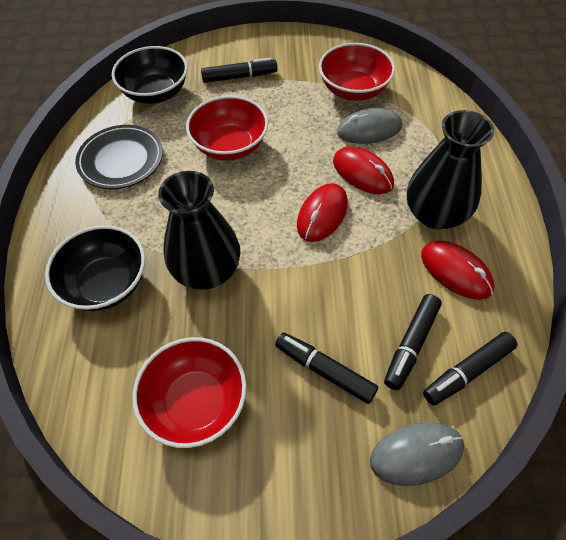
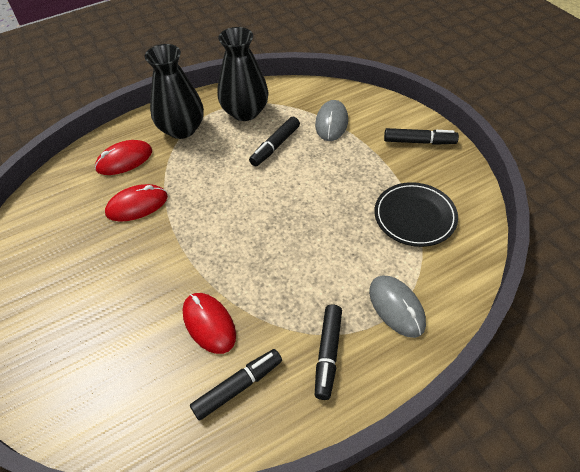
black bowl: 2 -> 0
red bowl: 3 -> 0

